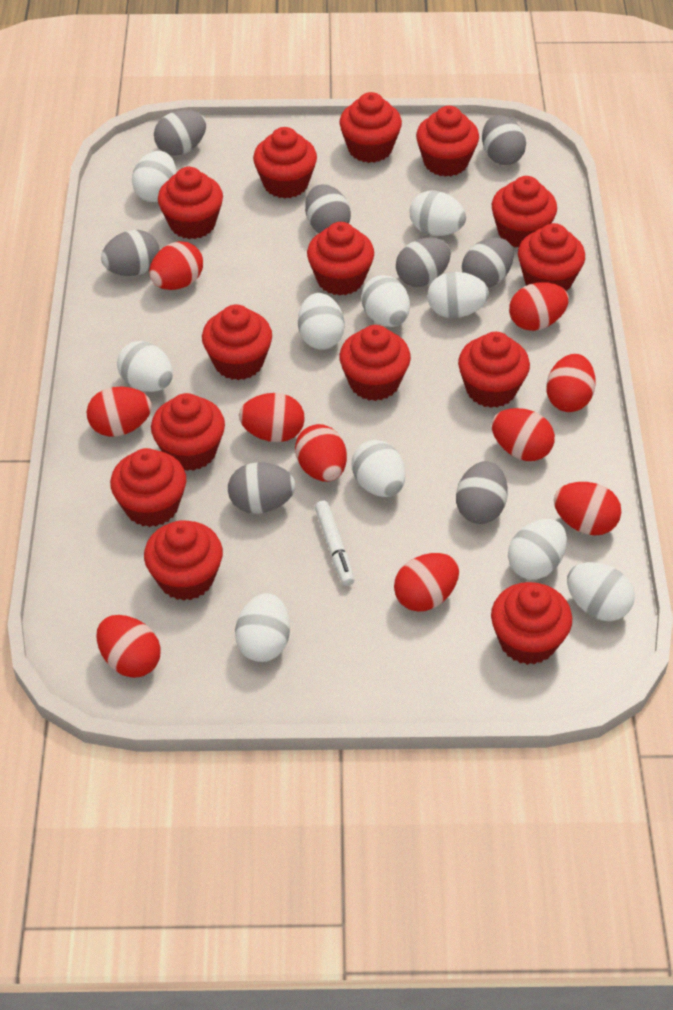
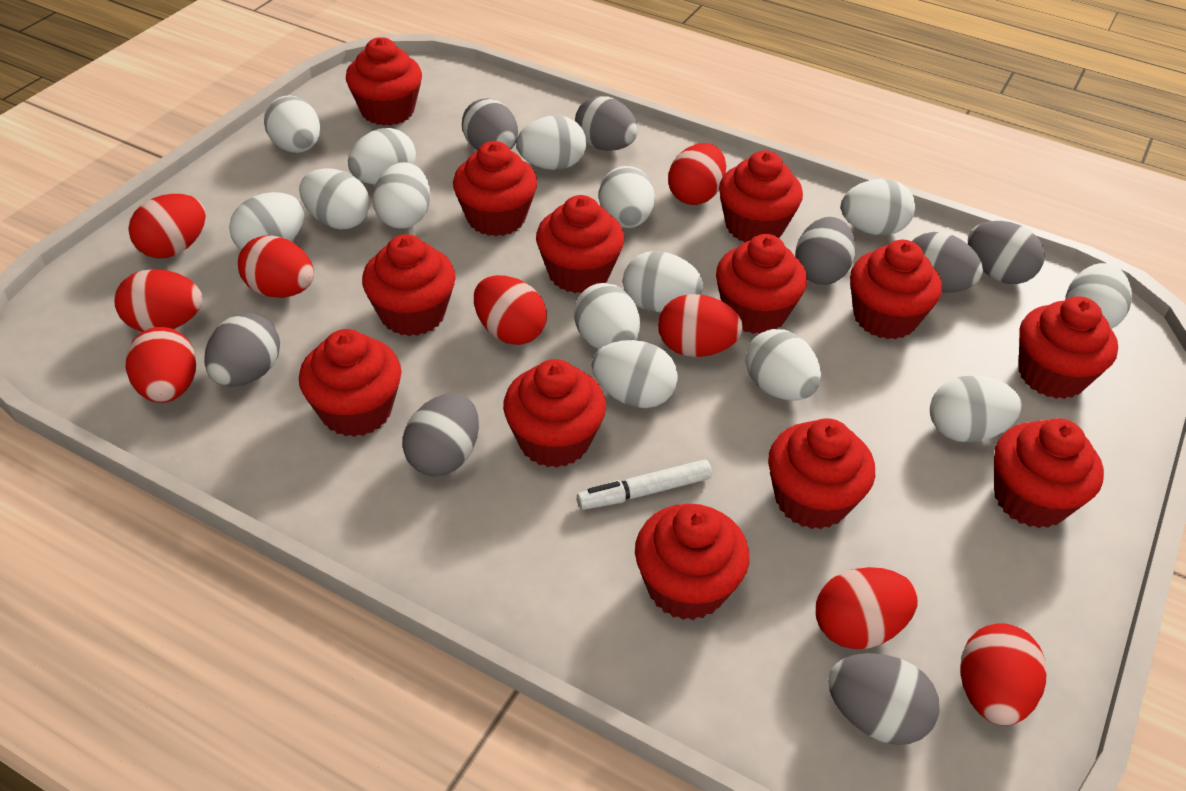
red cupcake: 14 -> 13
red egg: 10 -> 9
white egg: 10 -> 14

